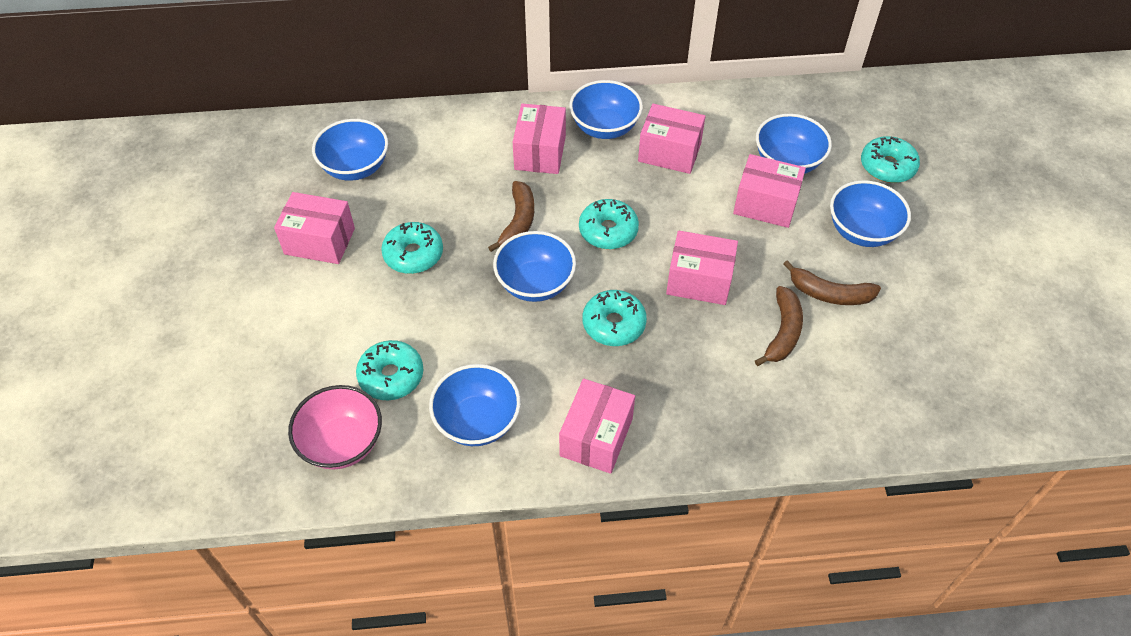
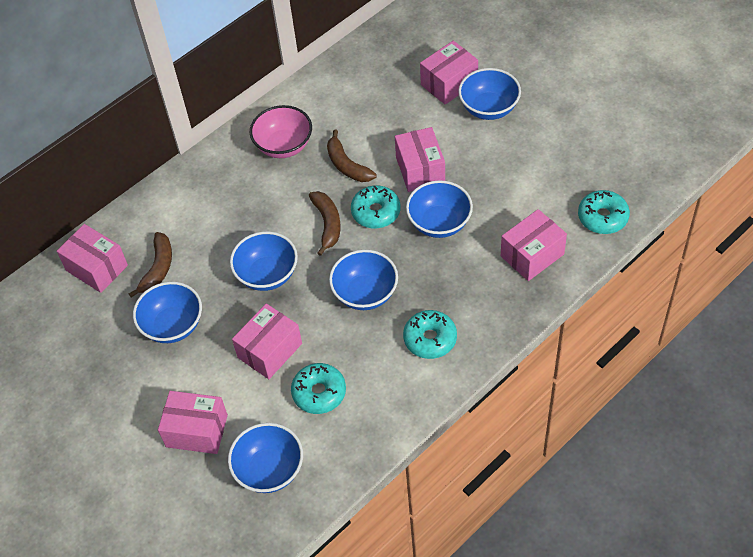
turquoise donut: 5 -> 4

